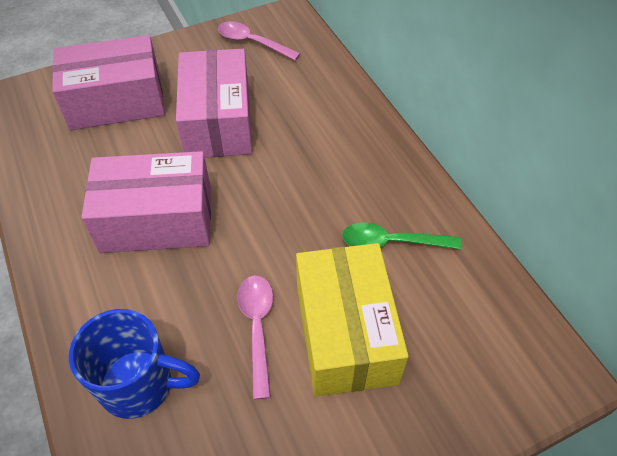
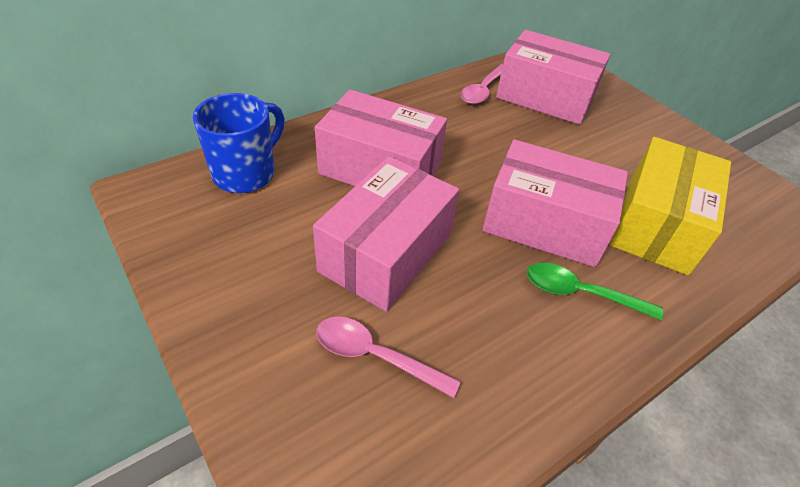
pink box: 3 -> 4

